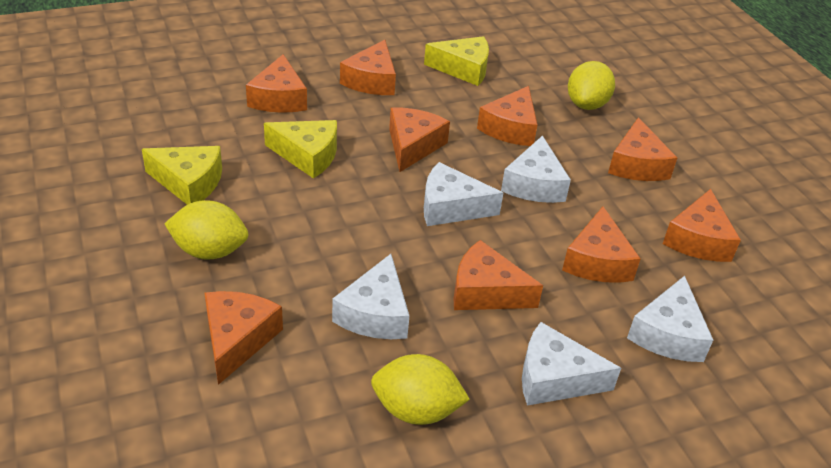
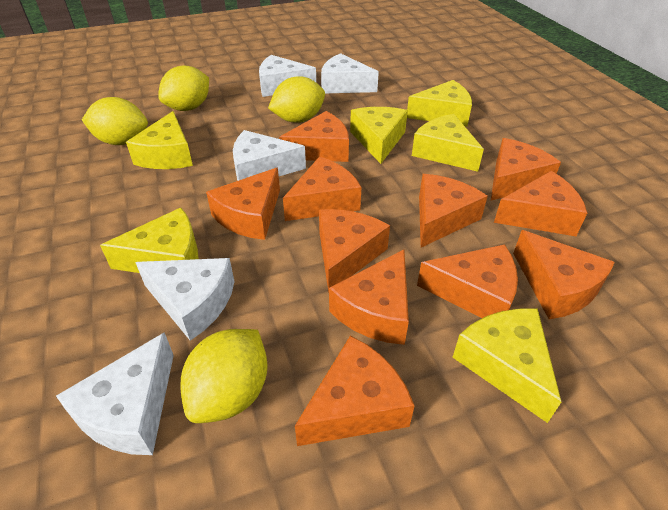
orange cheese: 9 -> 11
yellow cheese: 3 -> 6
yellow lemon: 3 -> 4

